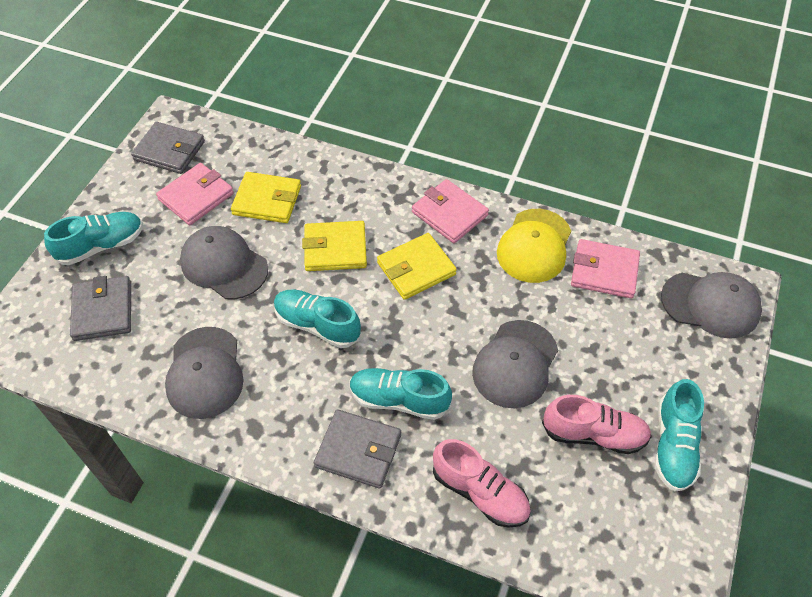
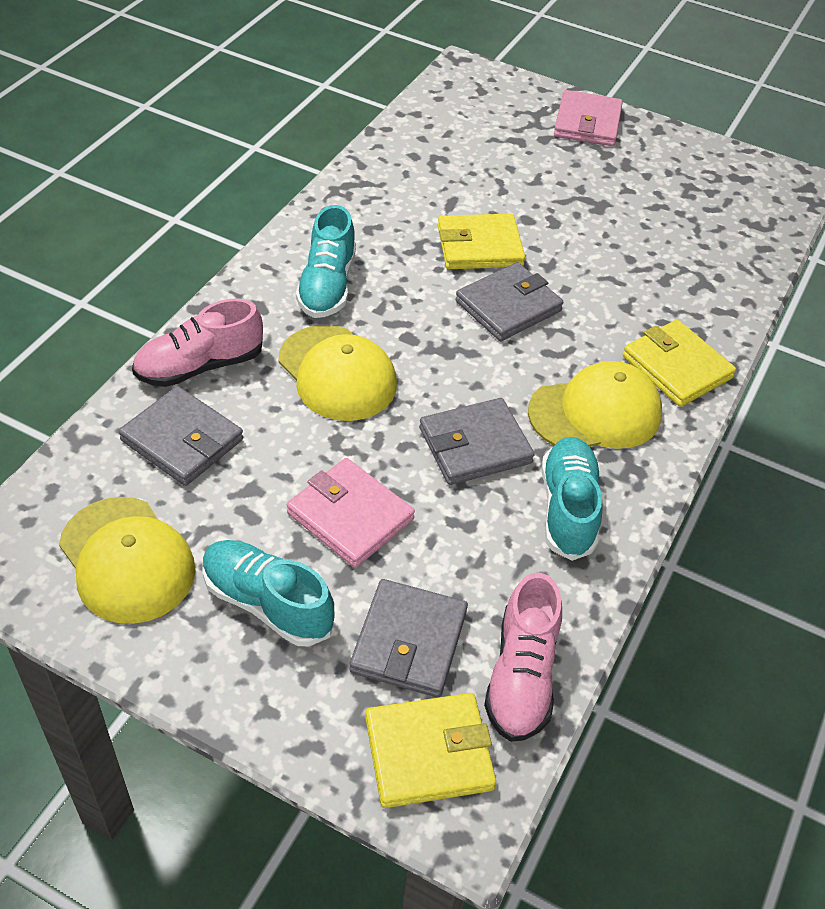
grey cap: 4 -> 0
grey wallet: 3 -> 4
pink wallet: 3 -> 2
turquoise shoe: 4 -> 3
yellow cap: 1 -> 3

